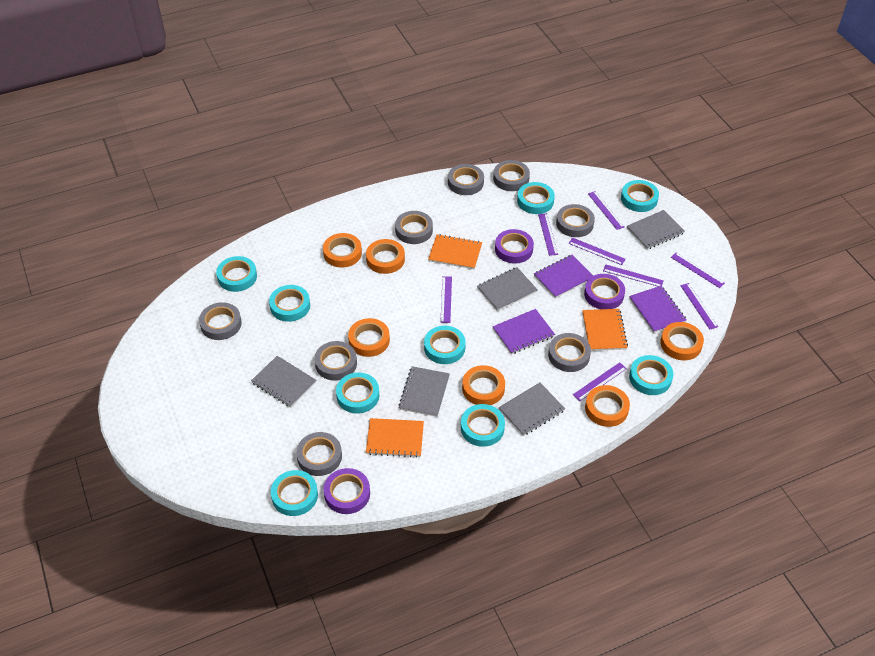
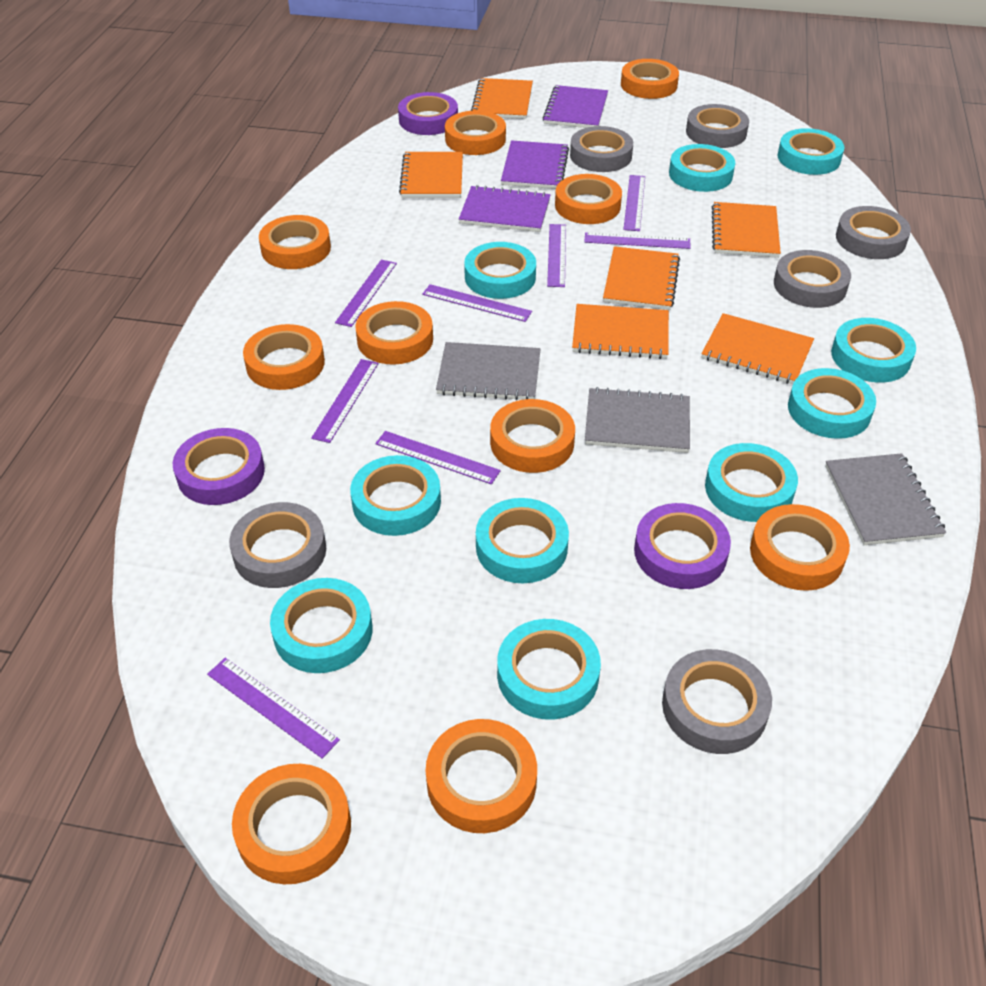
grey notebook: 5 -> 3
grey tape: 8 -> 6
orange notebook: 3 -> 6
orange tape: 6 -> 10
turquoise tape: 9 -> 10

